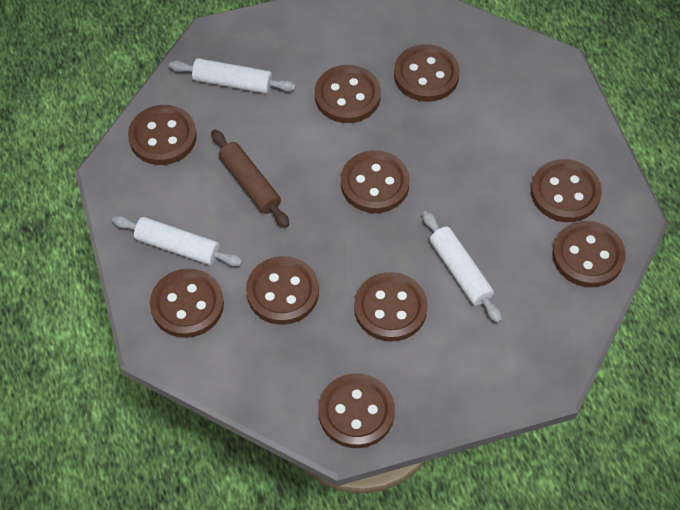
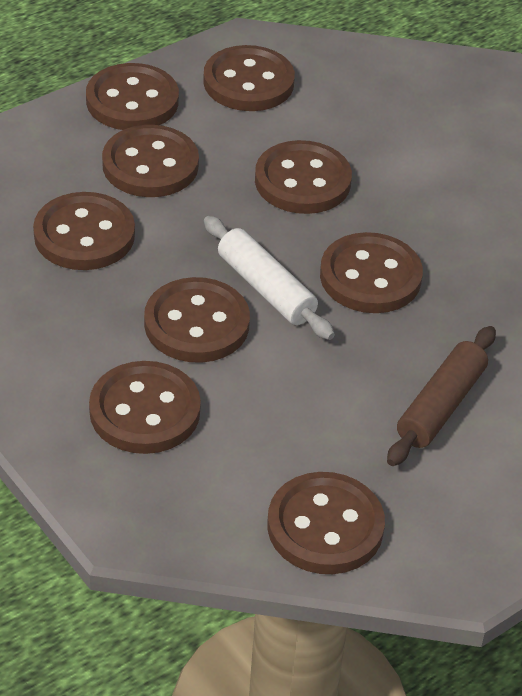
brown button: 10 -> 9
white rolling pin: 3 -> 1

